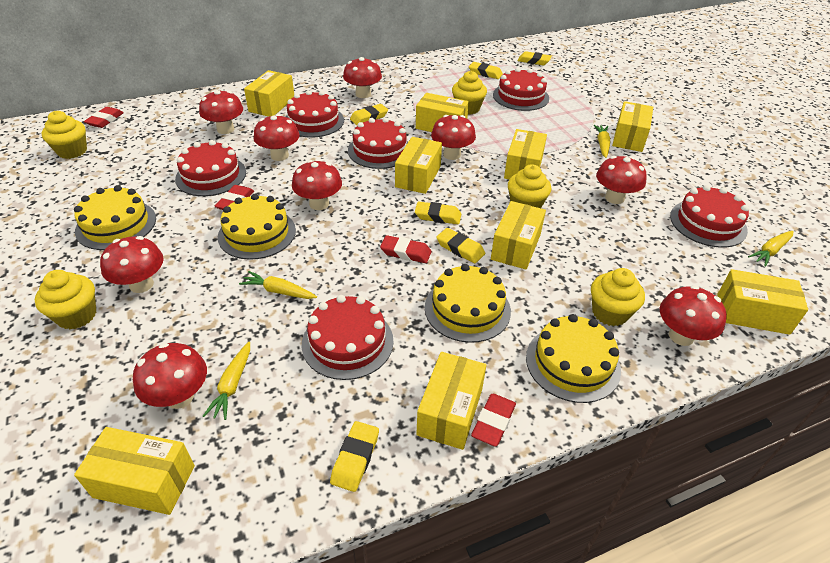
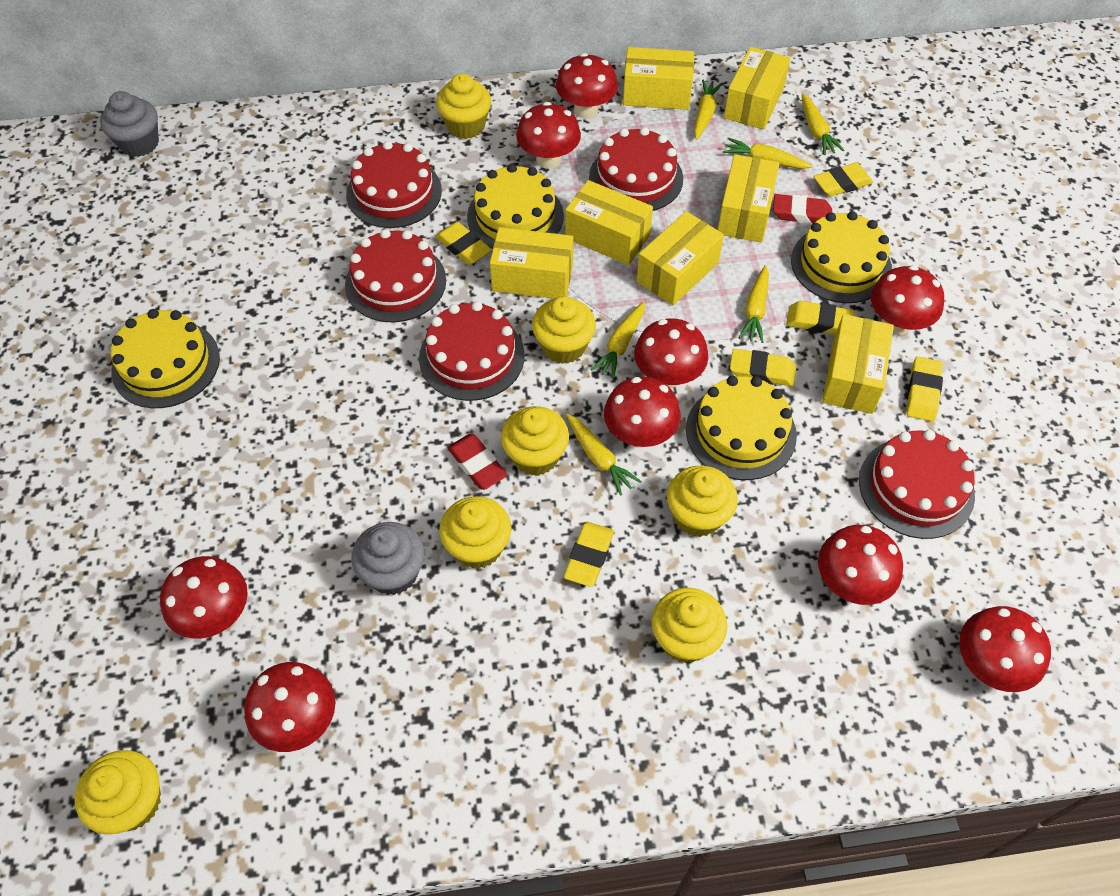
grey cupcake: 0 -> 2
red cake: 6 -> 5
red eraser: 4 -> 2
yellow box: 9 -> 7
yellow carrot: 4 -> 6
yellow cupcake: 5 -> 7

